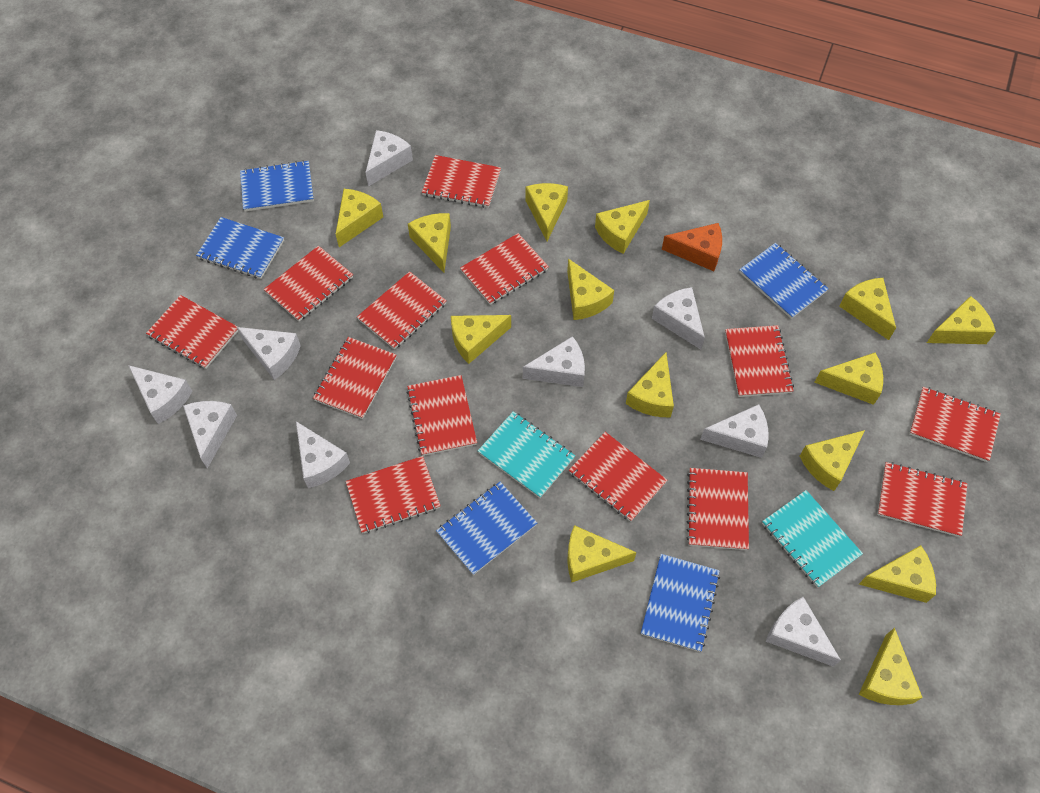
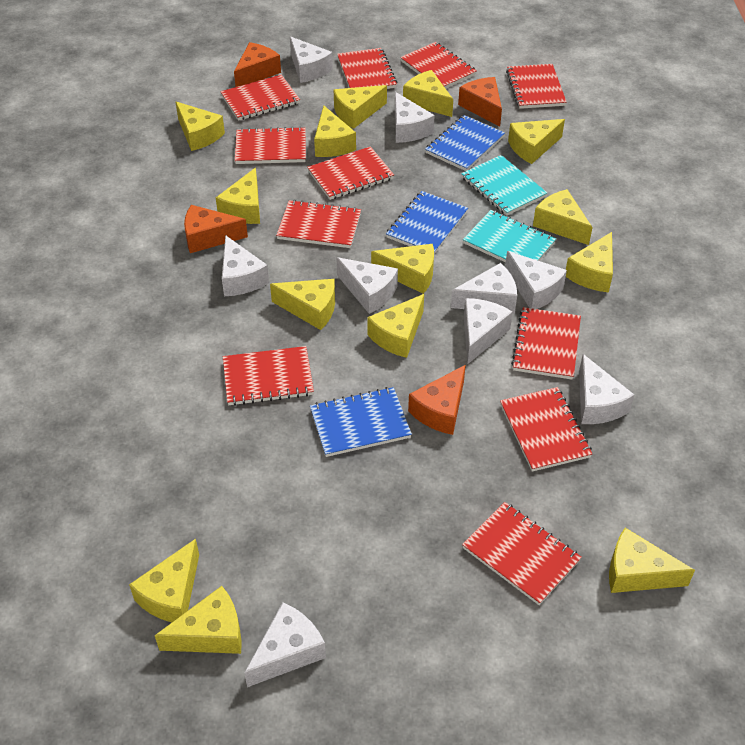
blue notebook: 5 -> 3
orange cheese: 1 -> 4
red notebook: 13 -> 11

